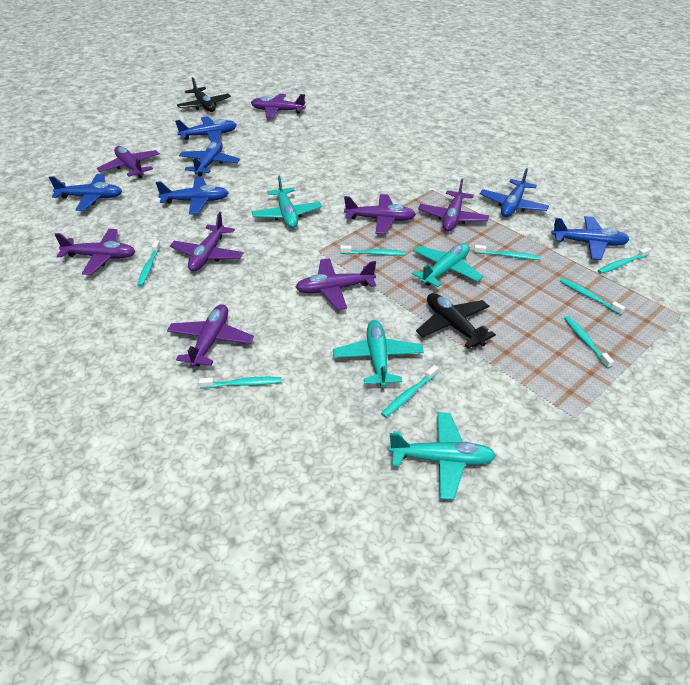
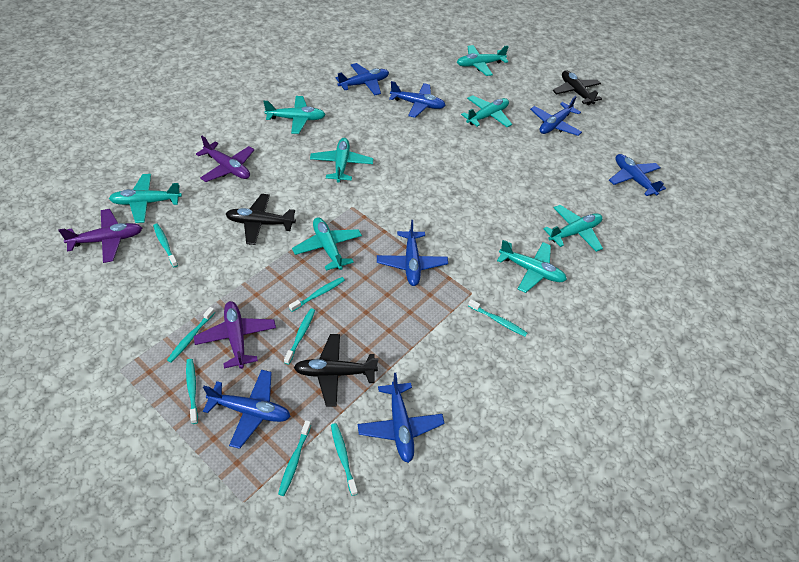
black plane: 2 -> 3
blue plane: 6 -> 7
purple plane: 8 -> 3
turquoise plane: 4 -> 8

